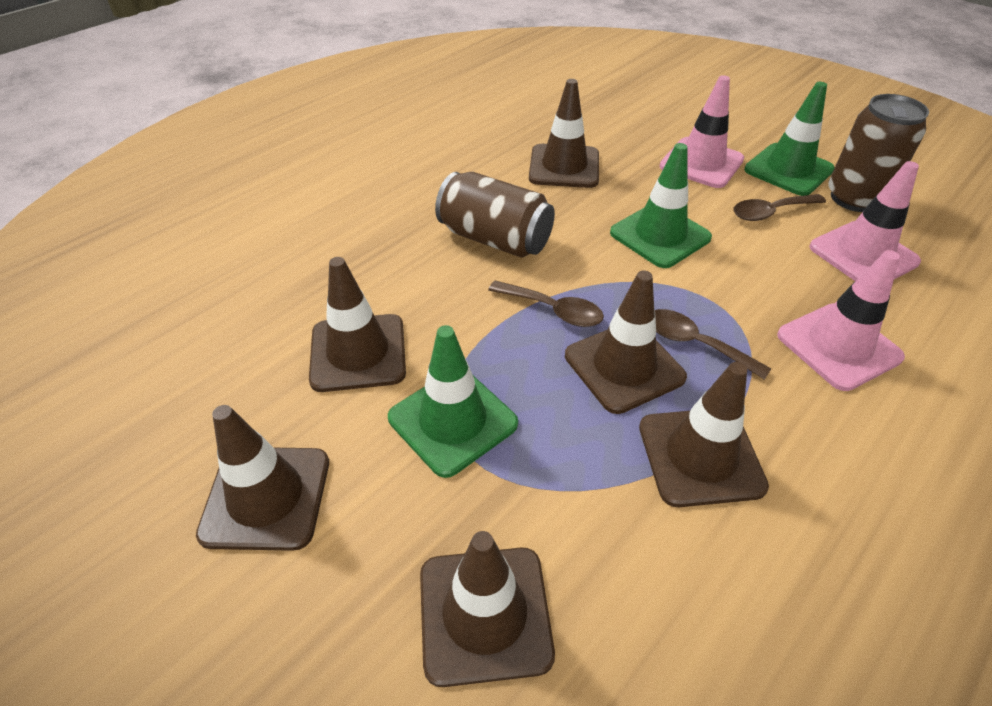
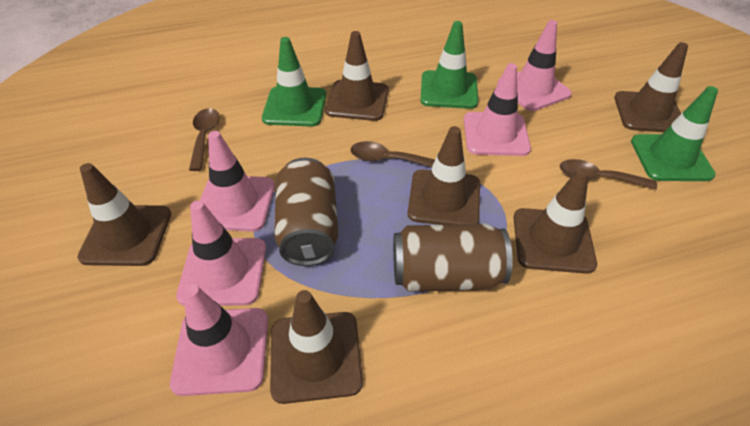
pink traffic cone: 3 -> 5

